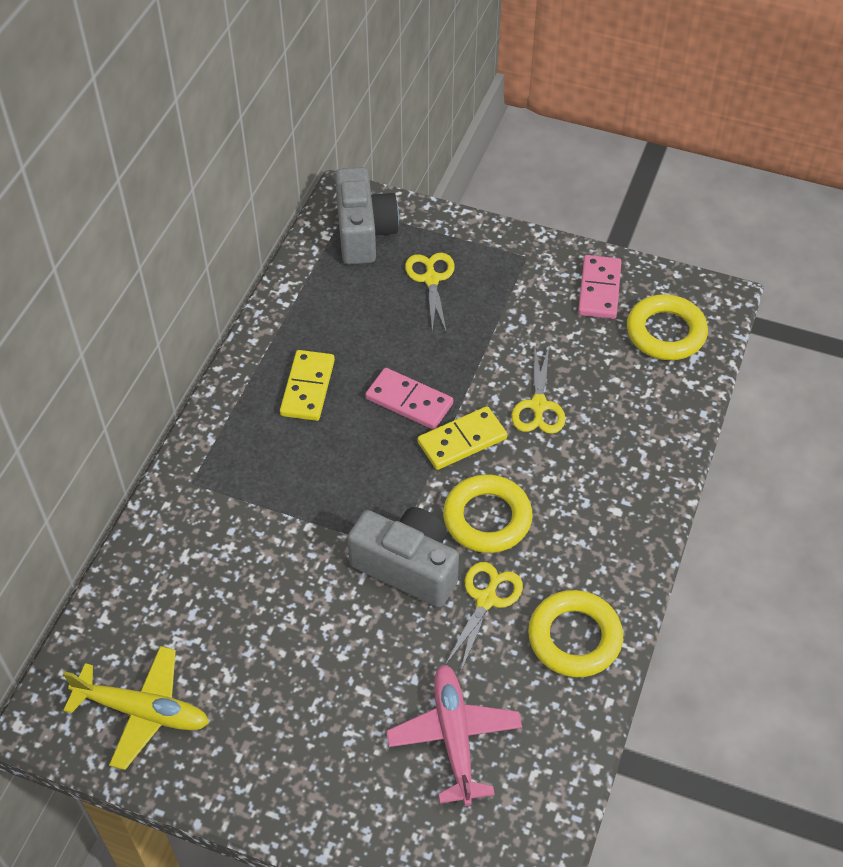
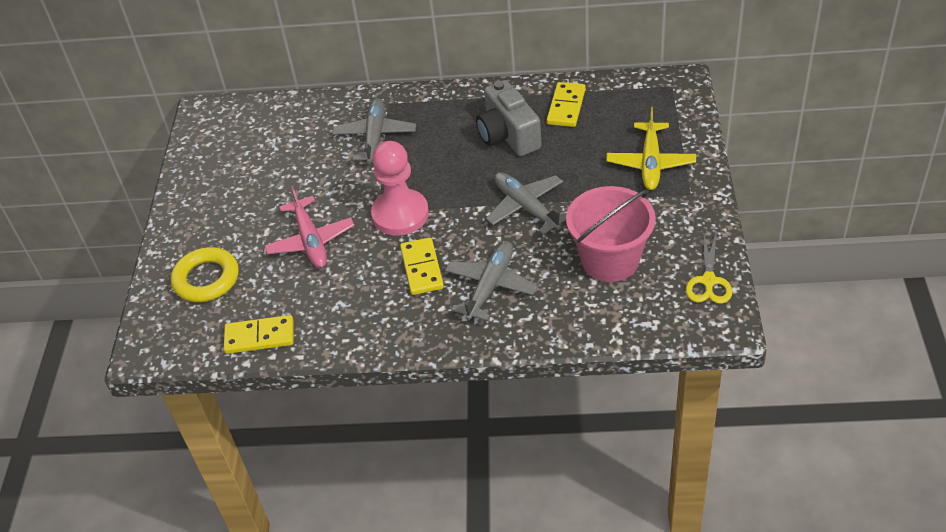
grey camera: 2 -> 1
grey plane: 0 -> 3
pink bucket: 0 -> 1
pink domino: 2 -> 0
pink pawn: 0 -> 1
yellow domino: 2 -> 3
yellow ring: 3 -> 1
yellow scissors: 3 -> 1

